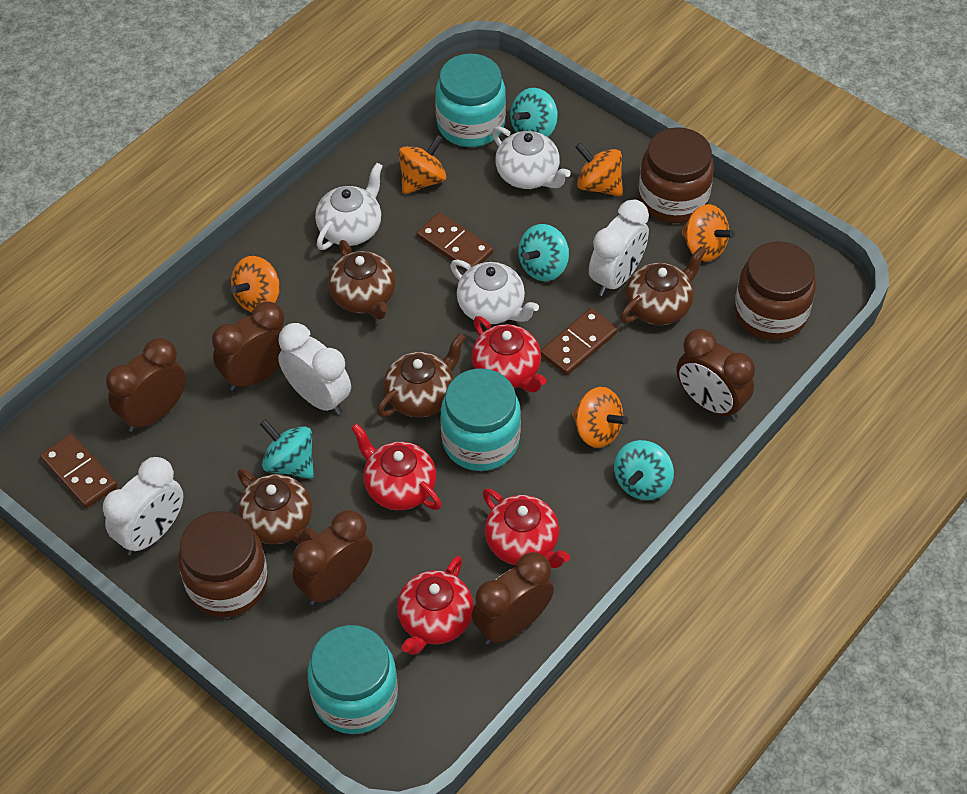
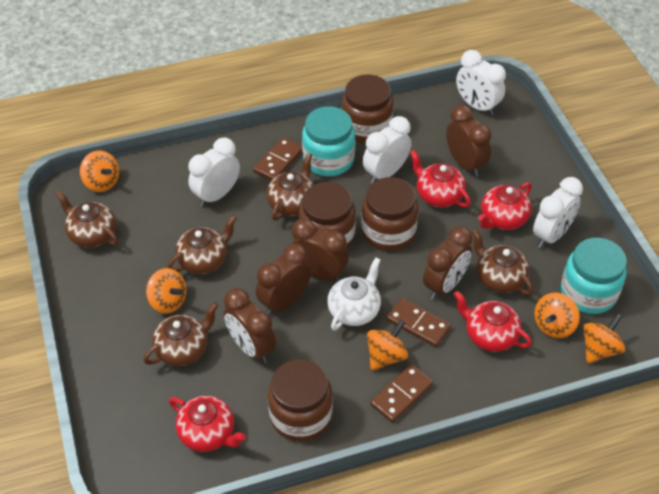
brown jar: 3 -> 4
brown teapot: 4 -> 5
turquoise jar: 3 -> 2
turquoise spinning top: 4 -> 0
white clock: 3 -> 4
white teapot: 3 -> 1

